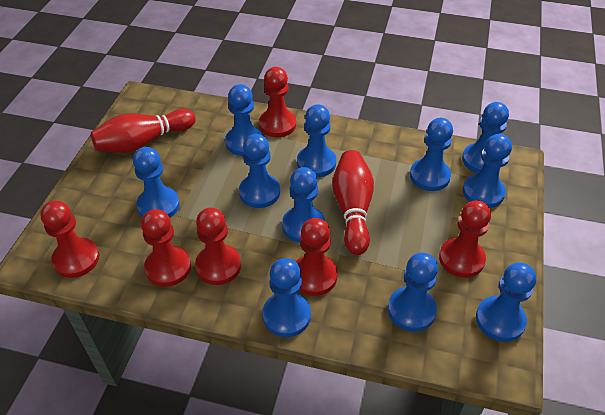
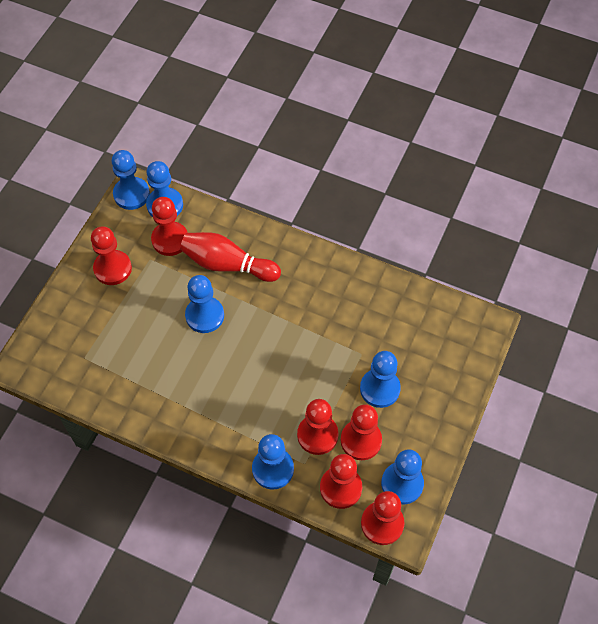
blue pawn: 11 -> 6
red bowling pin: 2 -> 1

